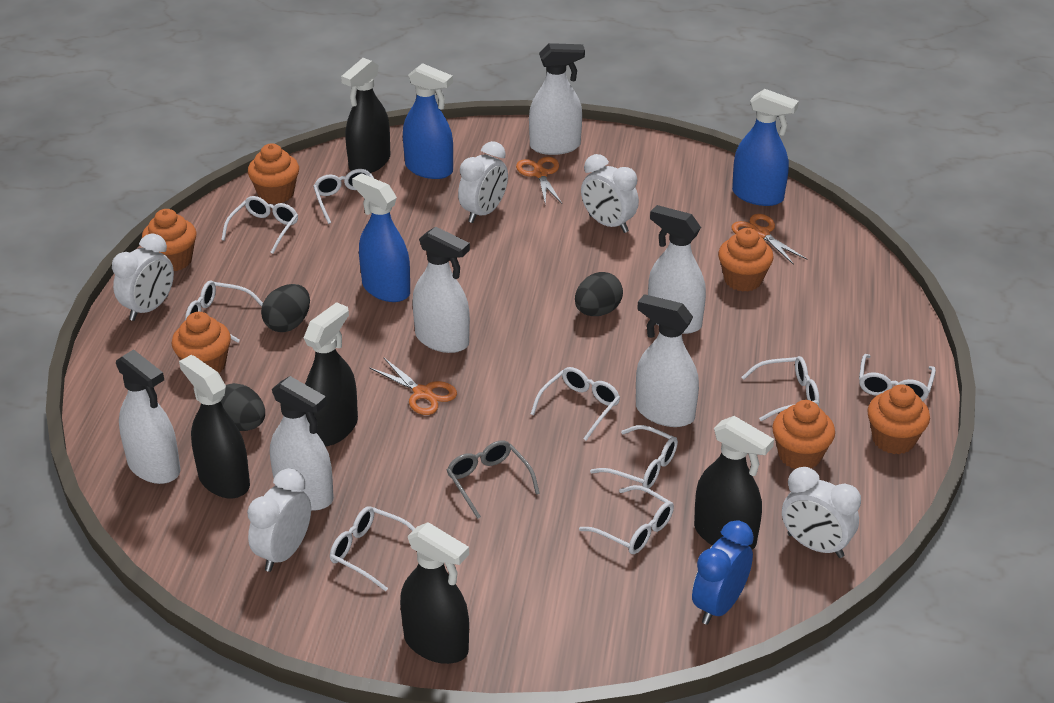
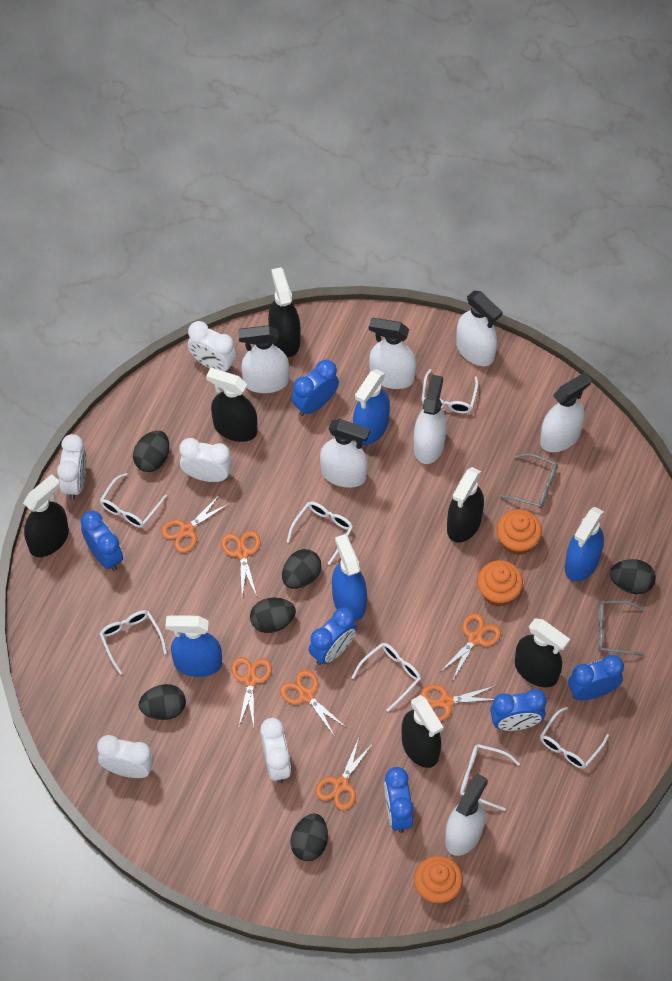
black egg: 3 -> 6
black spray bottle: 5 -> 6
blue clock: 1 -> 6
blue spray bottle: 3 -> 4
grey glasses: 1 -> 2
orange cupcake: 6 -> 3
orange scissors: 3 -> 7
white glasses: 9 -> 7
white spray bottle: 6 -> 7

